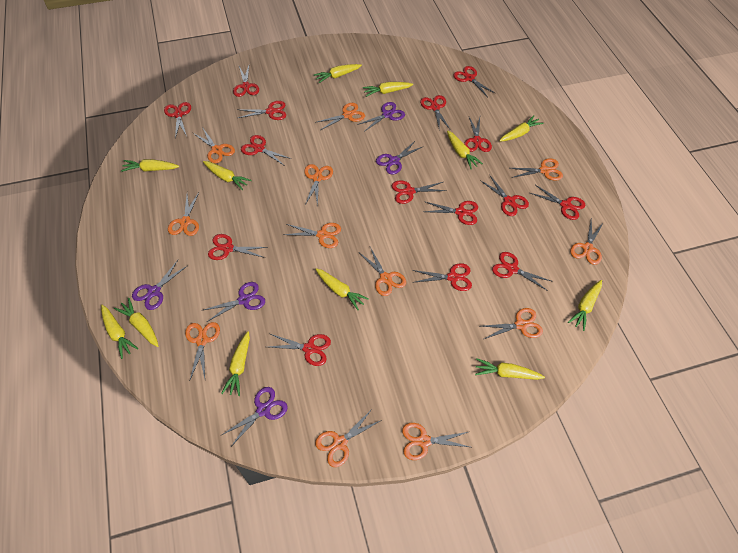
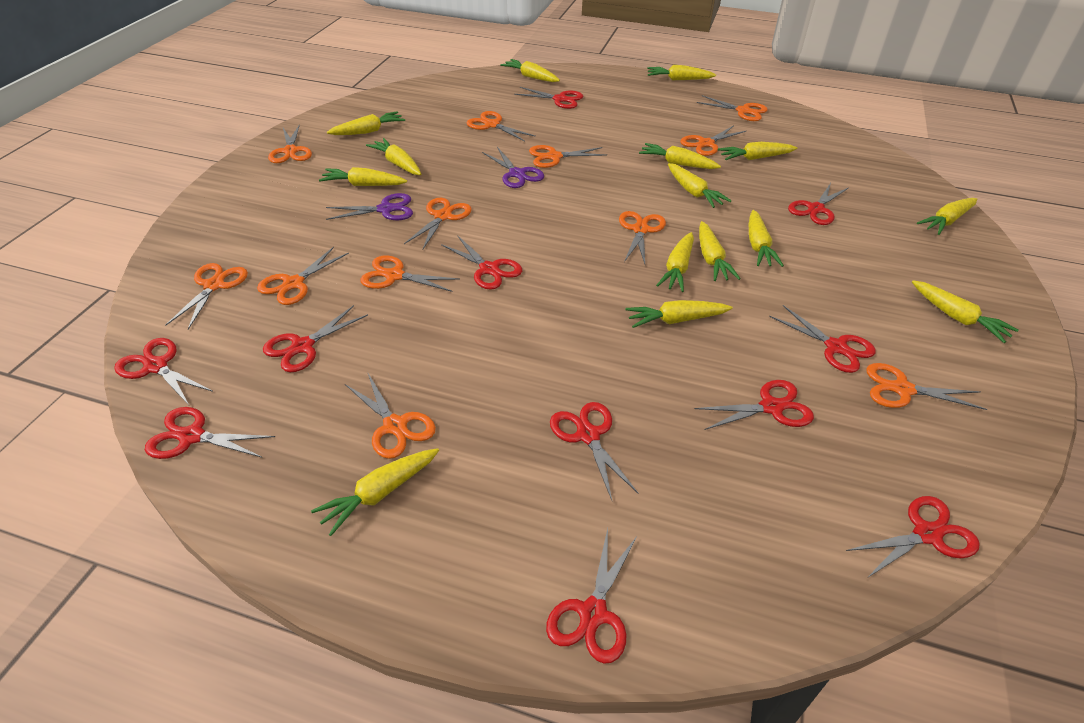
purple scissors: 5 -> 2
red scissors: 15 -> 11
yellow carrot: 12 -> 15

